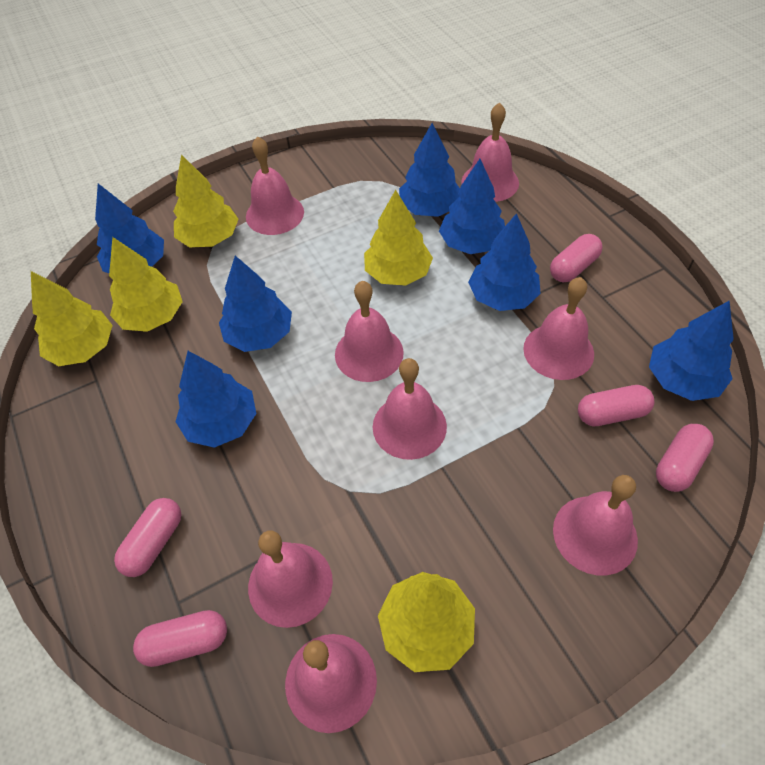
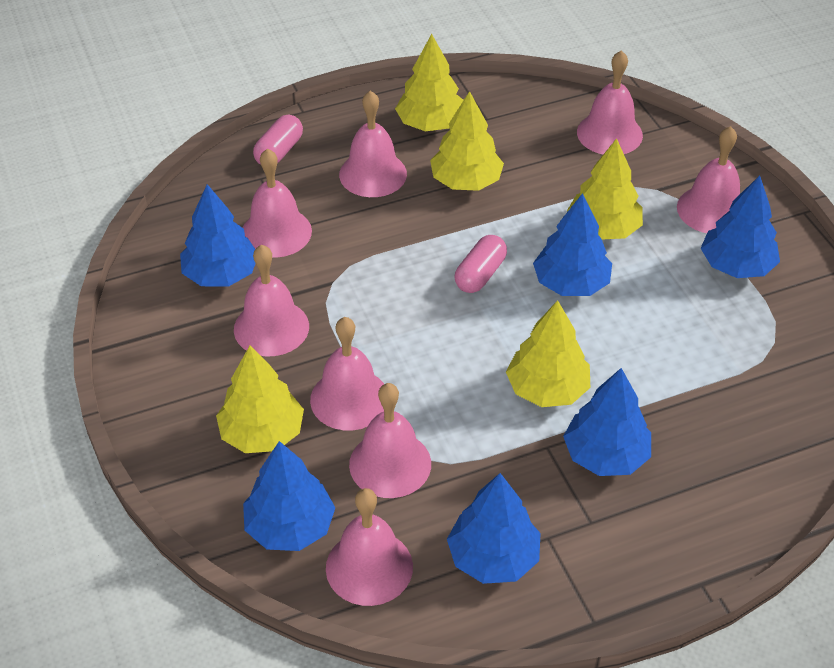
blue tree: 7 -> 6
pink capsule: 5 -> 2

